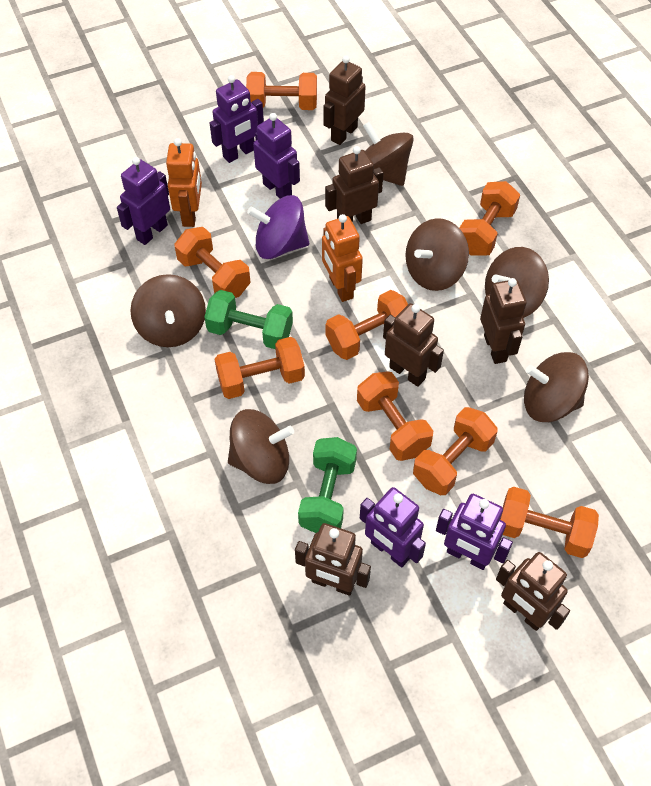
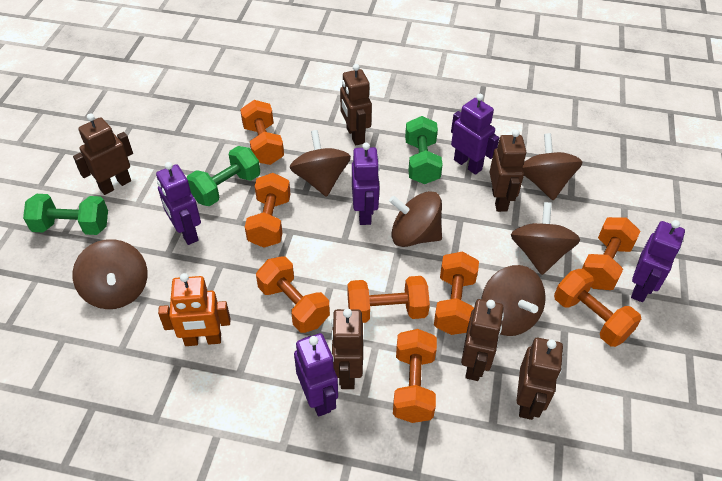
green dumbbell: 2 -> 3
orange robot: 2 -> 1
purple spinning top: 1 -> 0

